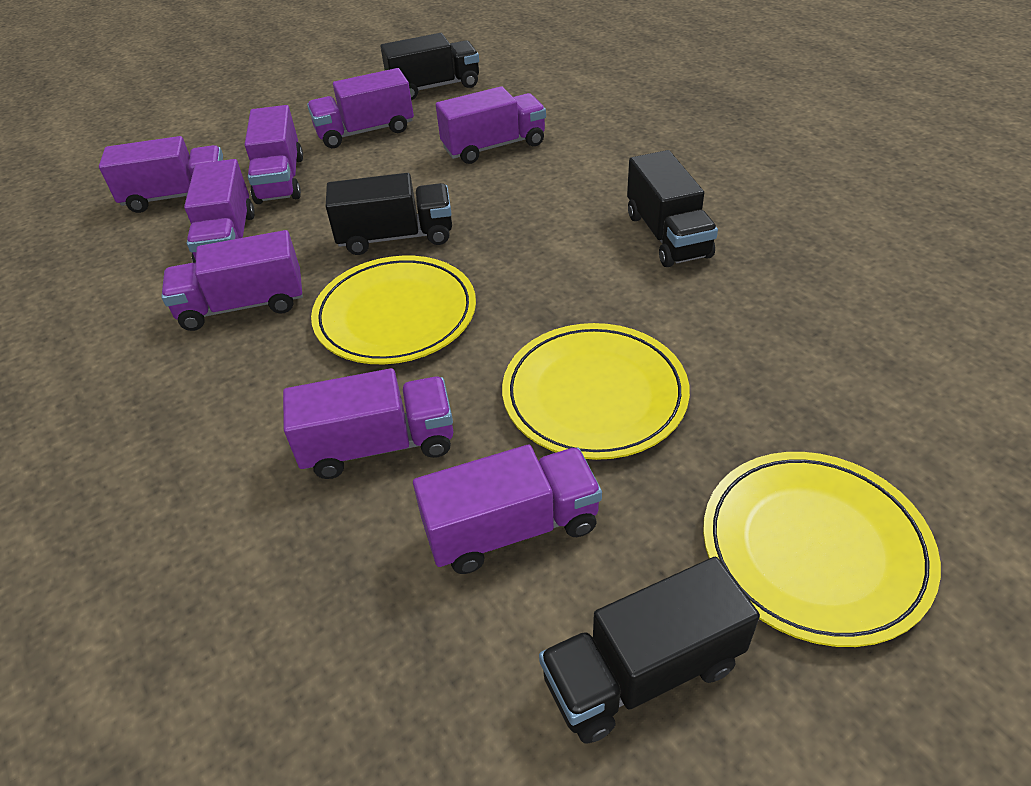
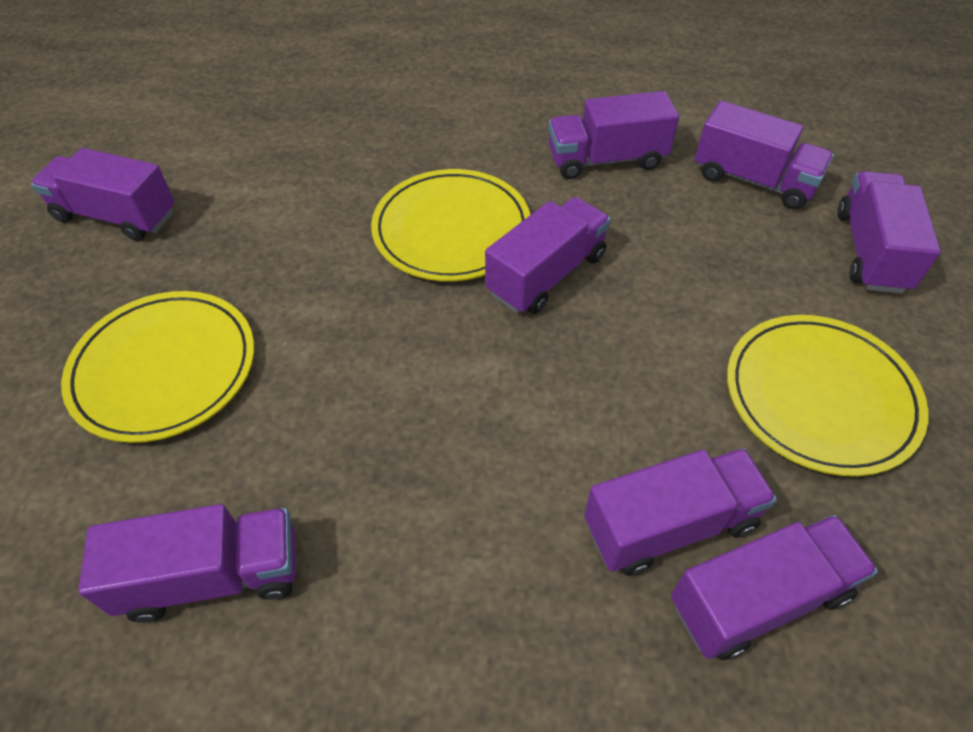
black truck: 4 -> 0

